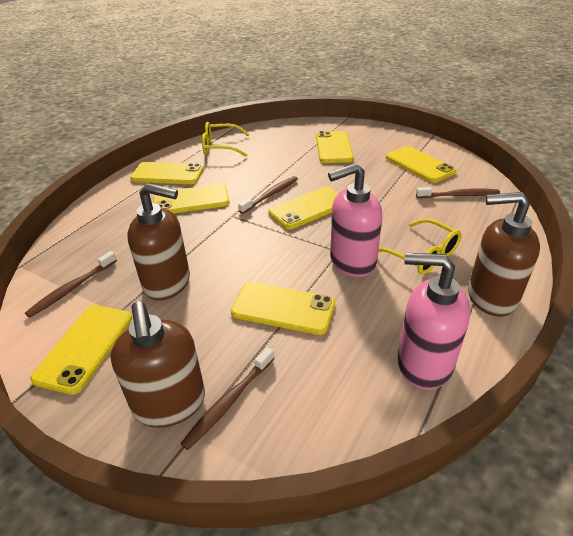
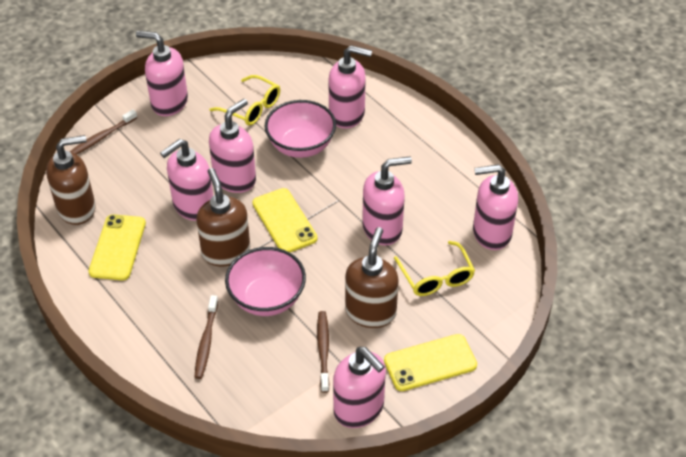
brown toothbrush: 4 -> 3
pink bowl: 0 -> 2
pink soap dispenser: 2 -> 7
yellow phone: 7 -> 3

